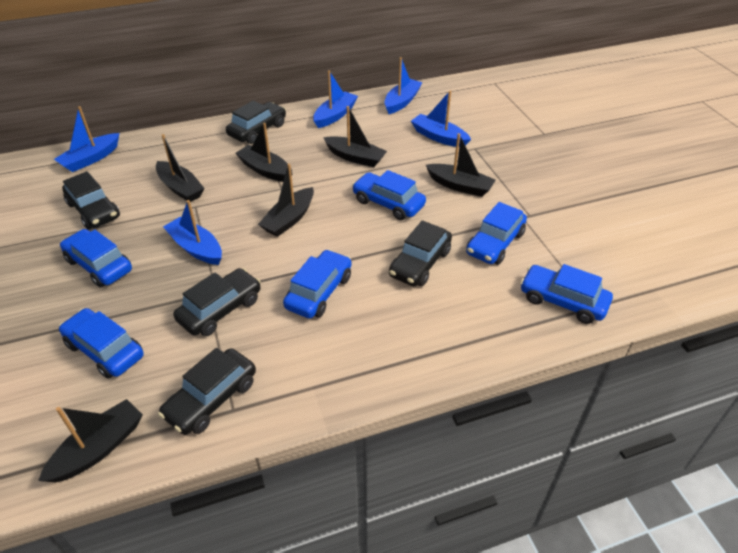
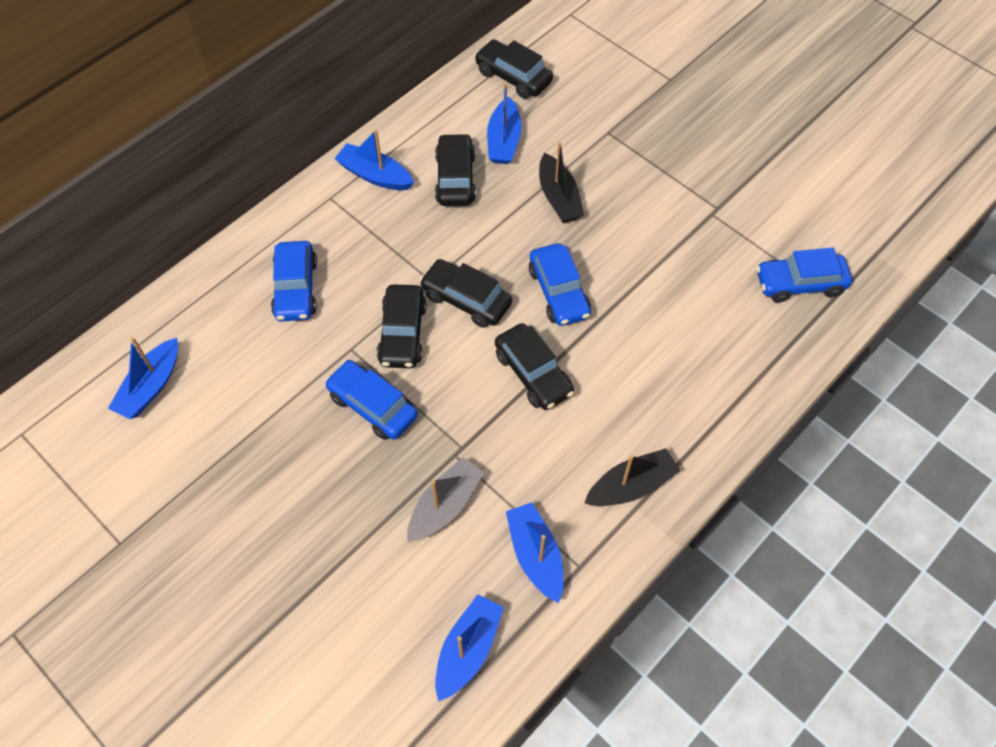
black boat: 6 -> 2
blue car: 6 -> 4
grey boat: 0 -> 1

